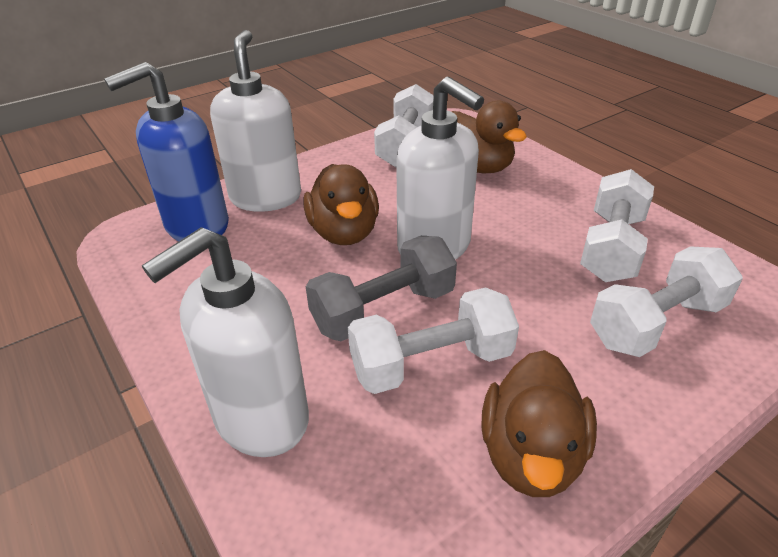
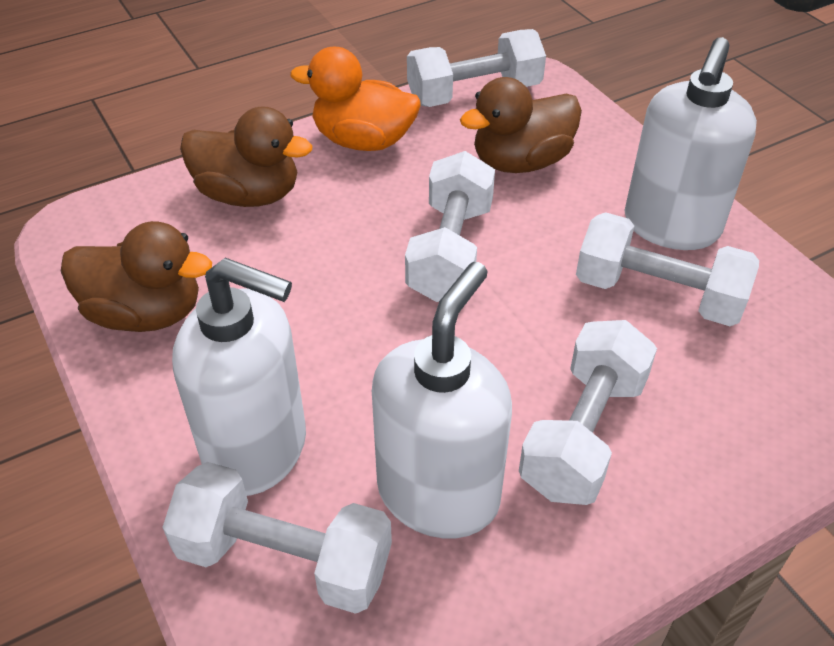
blue soap dispenser: 1 -> 0
grey dumbbell: 1 -> 0
orange duck: 0 -> 1
white dumbbell: 4 -> 5

